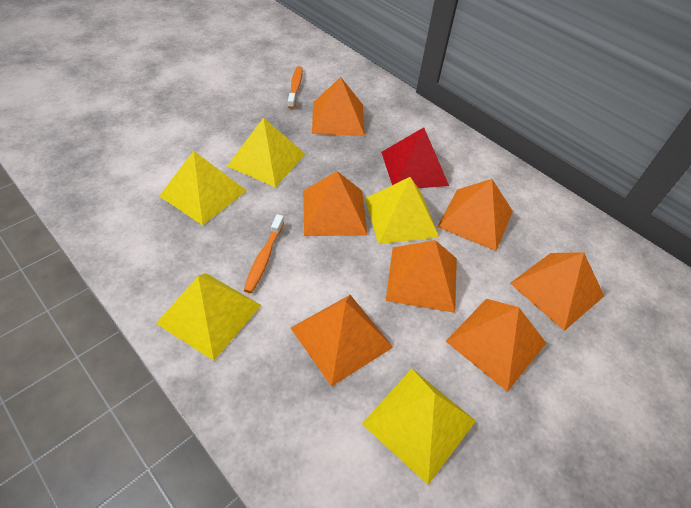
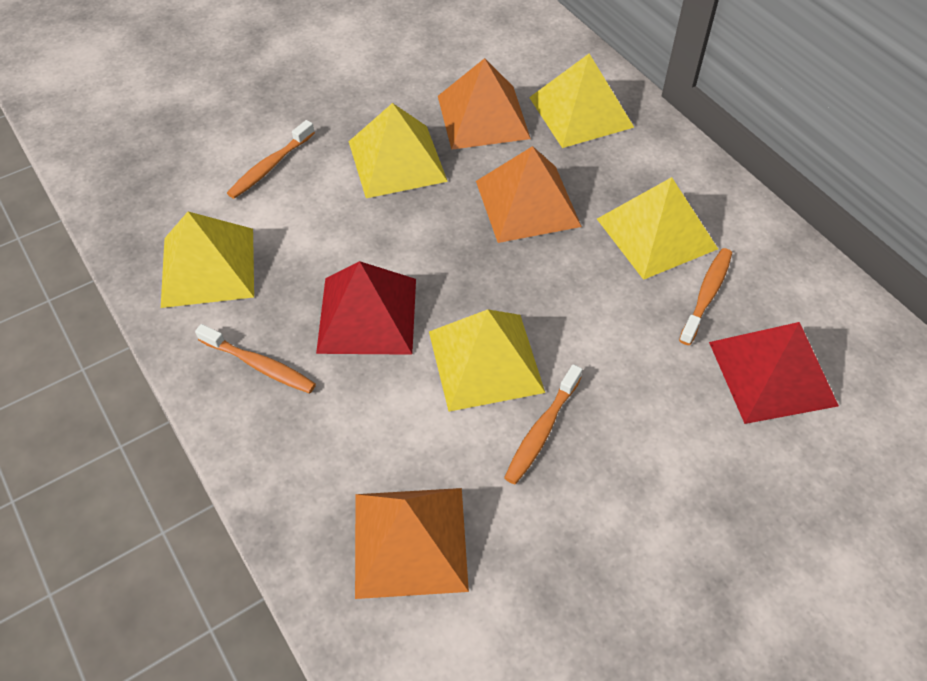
orange pyramid: 7 -> 3
orange toothbrush: 2 -> 4
red pyramid: 1 -> 2

